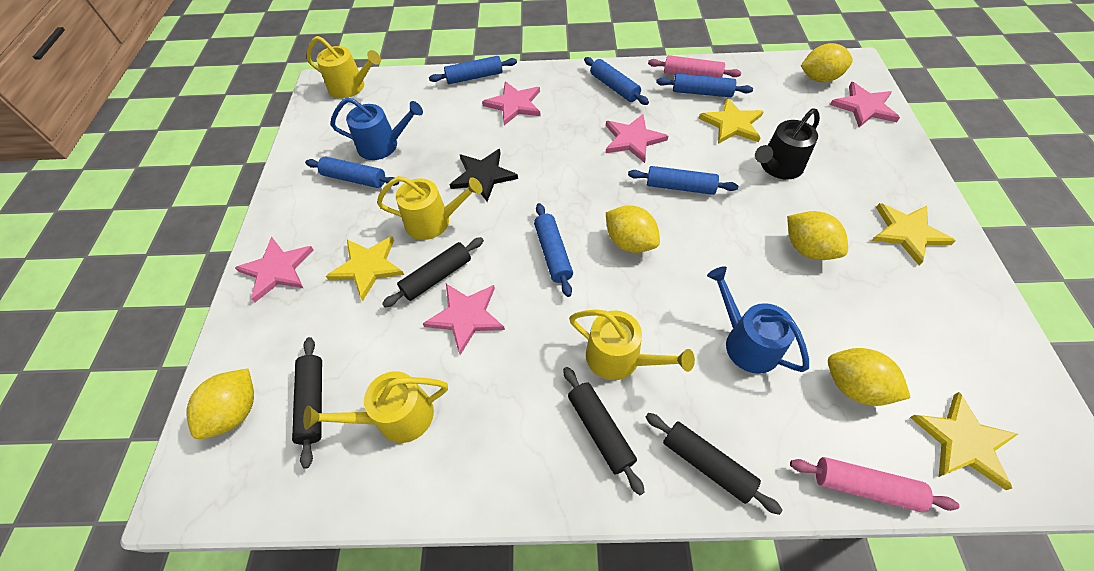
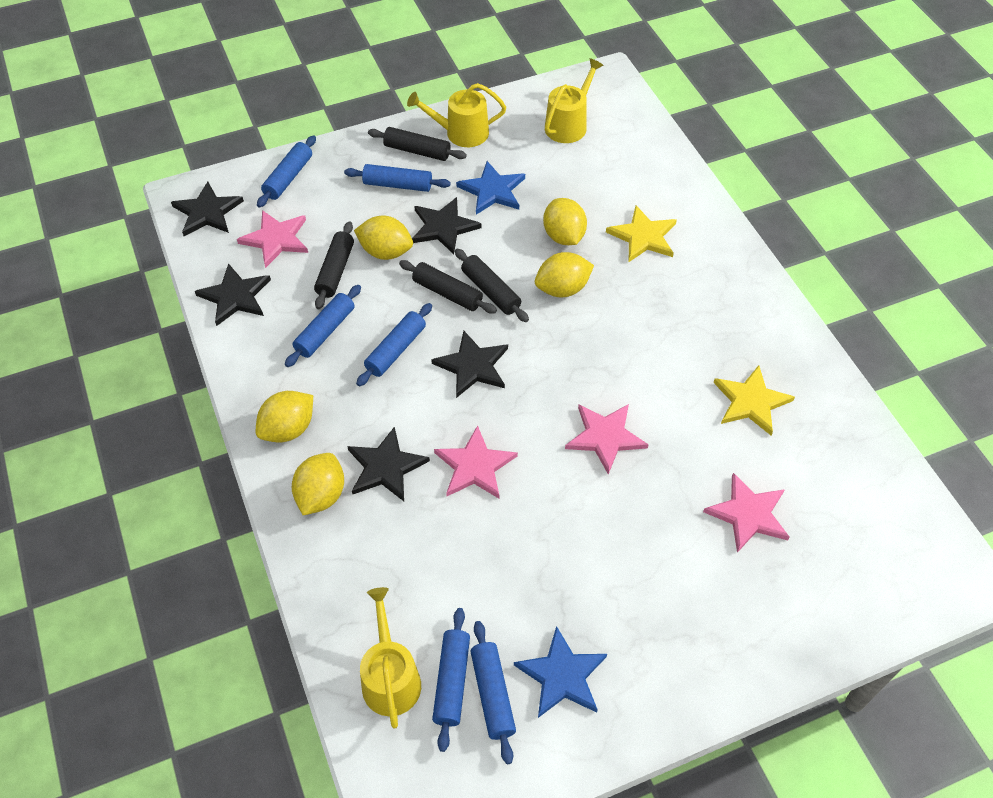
black star: 1 -> 5
black watering can: 1 -> 0
blue star: 0 -> 2
blue watering can: 2 -> 0
pink rolling pin: 2 -> 0
pink star: 5 -> 4
yellow star: 4 -> 2
yellow watering can: 4 -> 3

